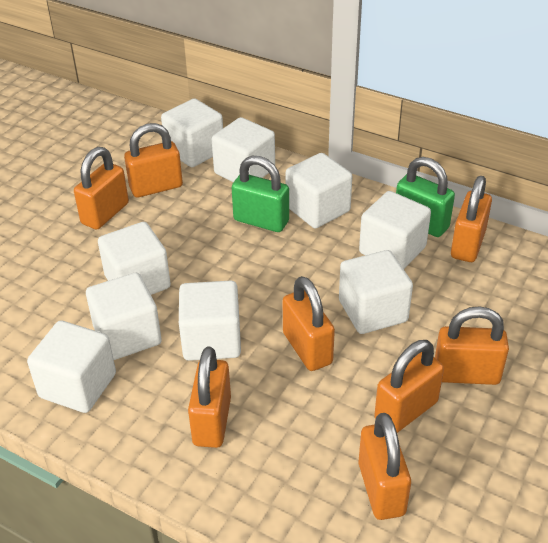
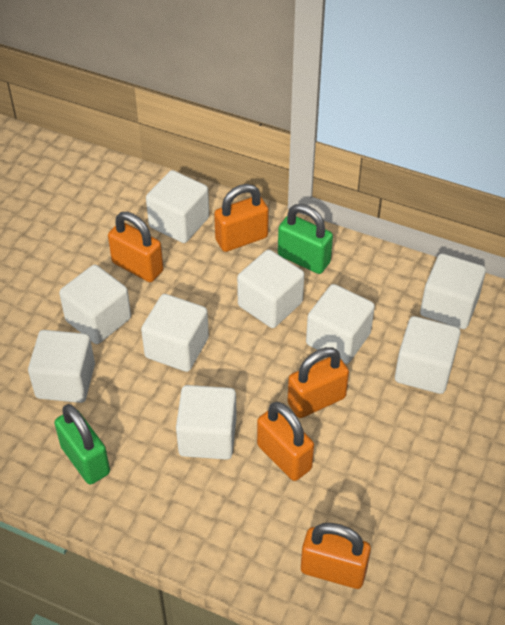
orange padlock: 8 -> 5

